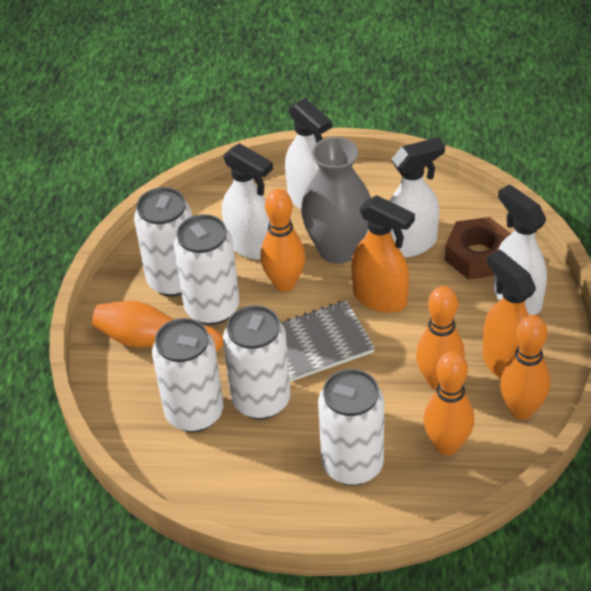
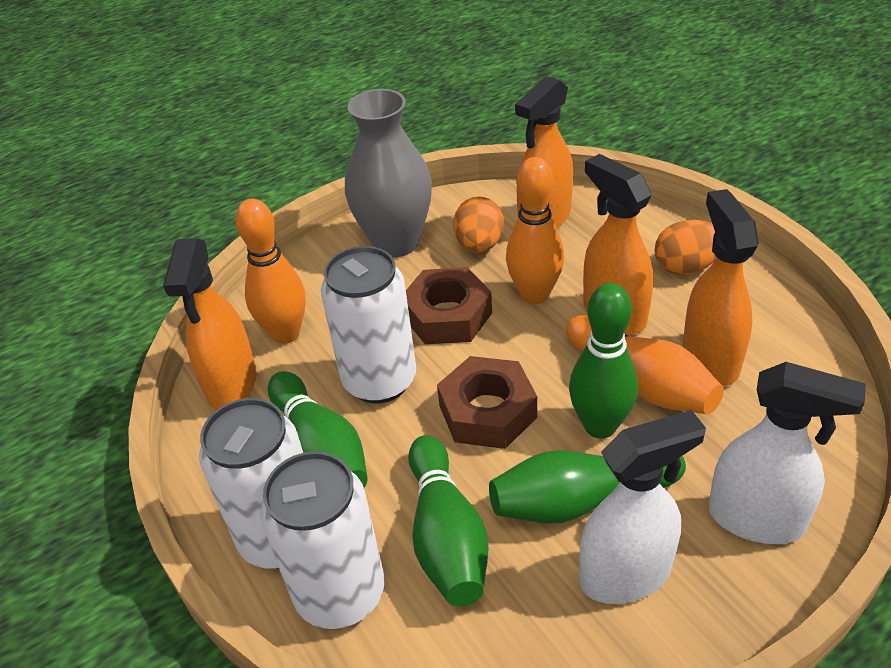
brown nut: 1 -> 2
green bowling pin: 0 -> 4
grey notebook: 1 -> 0
orange bowling pin: 5 -> 3
orange egg: 0 -> 2
orange spray bottle: 2 -> 4
white can: 5 -> 3
white spray bottle: 4 -> 2

